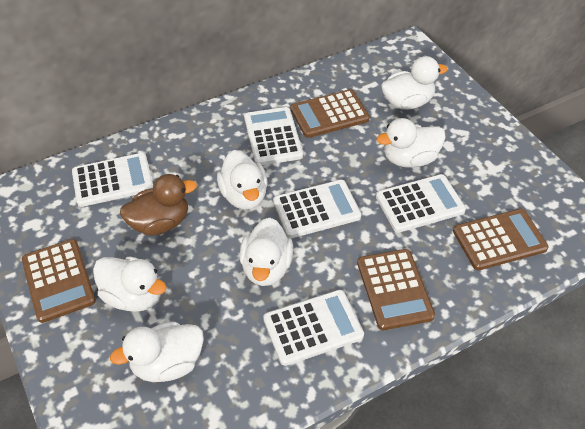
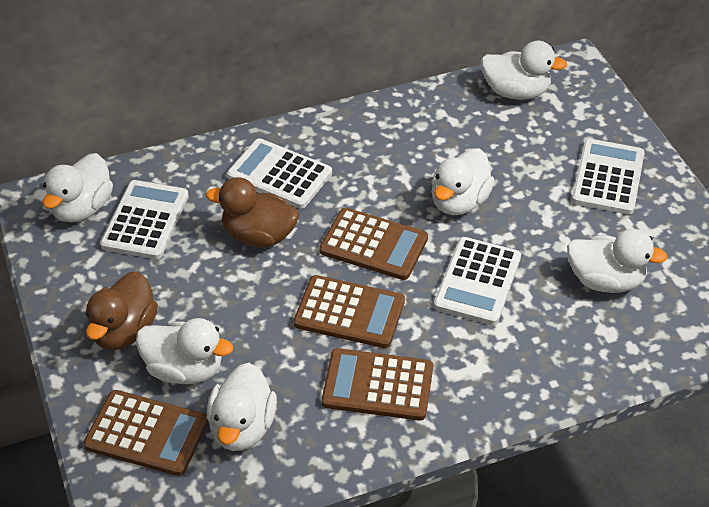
brown duck: 1 -> 2
white calculator: 5 -> 4

